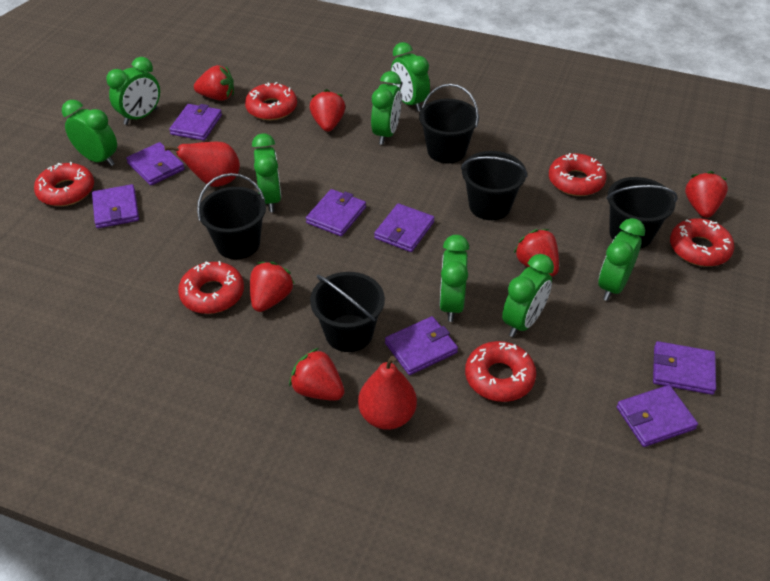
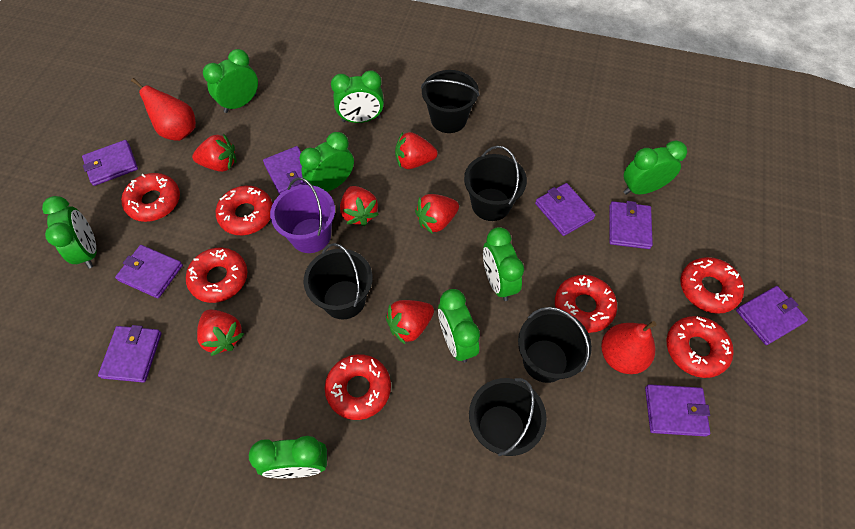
purple bucket: 0 -> 1
red donut: 6 -> 7

